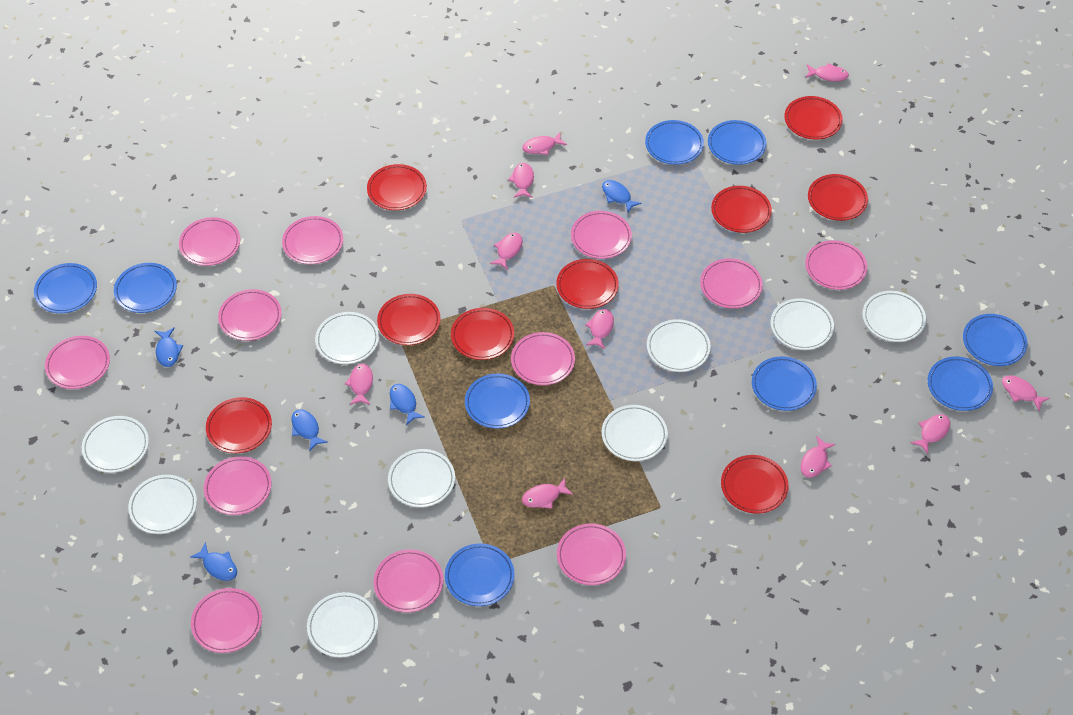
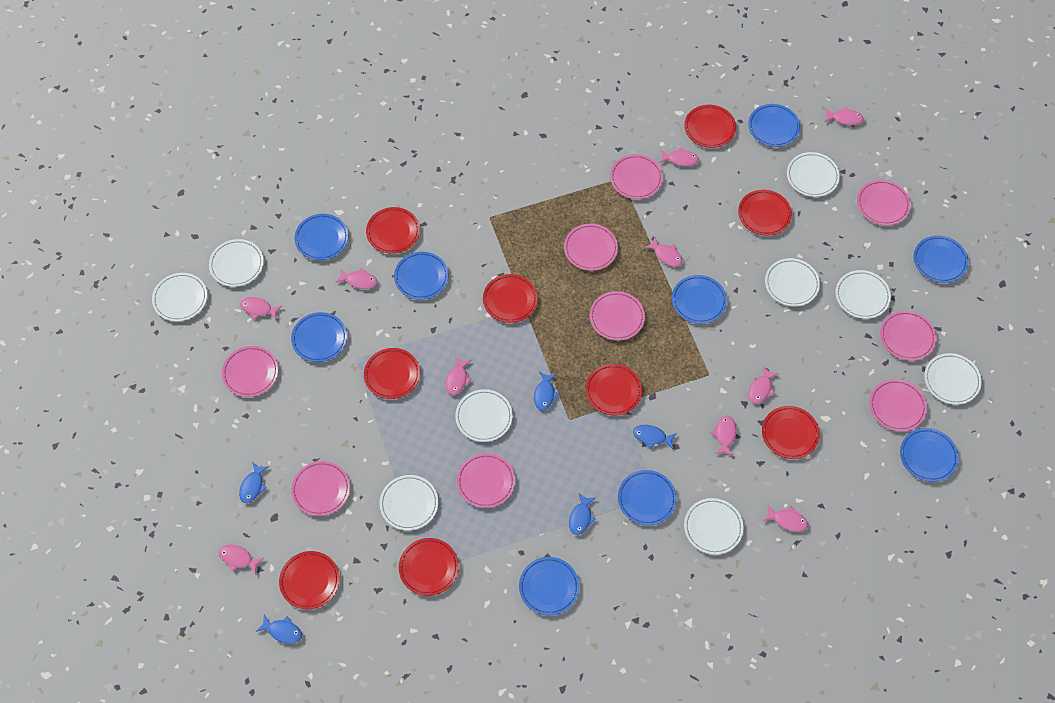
pink plate: 12 -> 9

